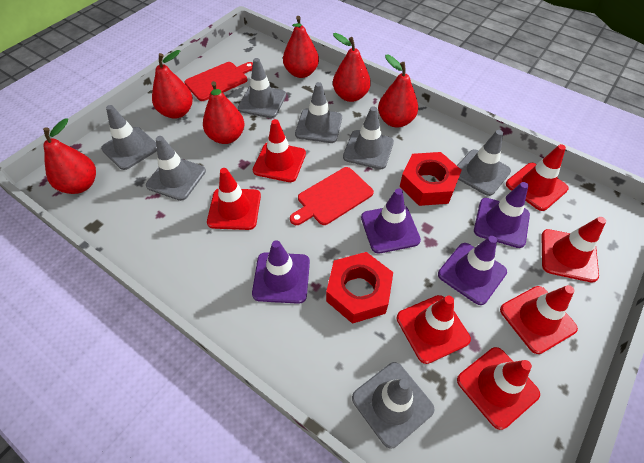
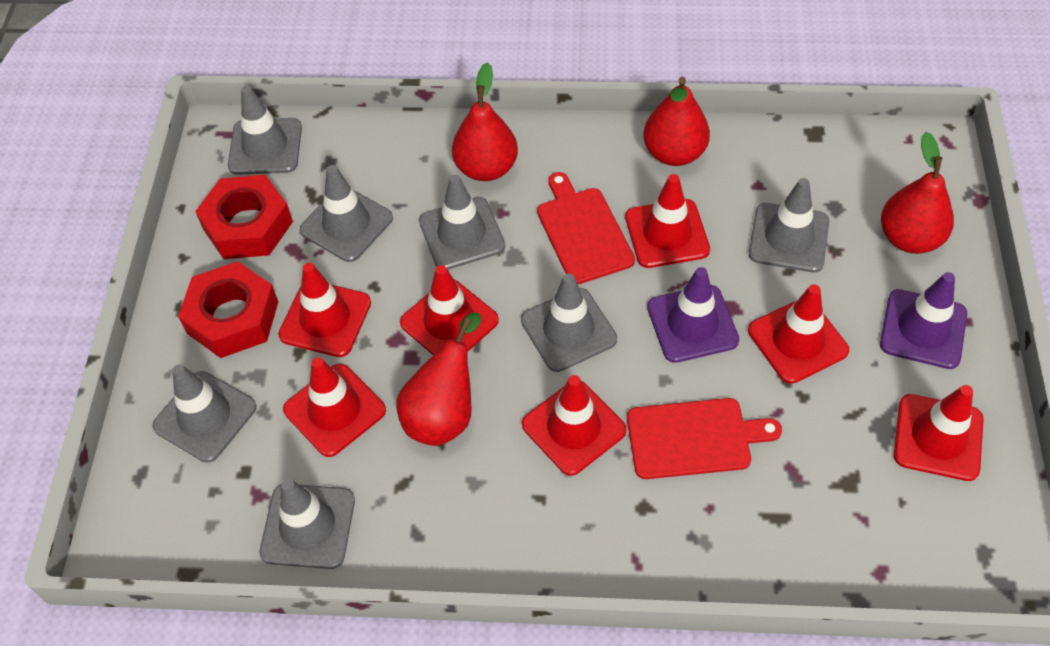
purple traffic cone: 4 -> 2
red pear: 6 -> 4

